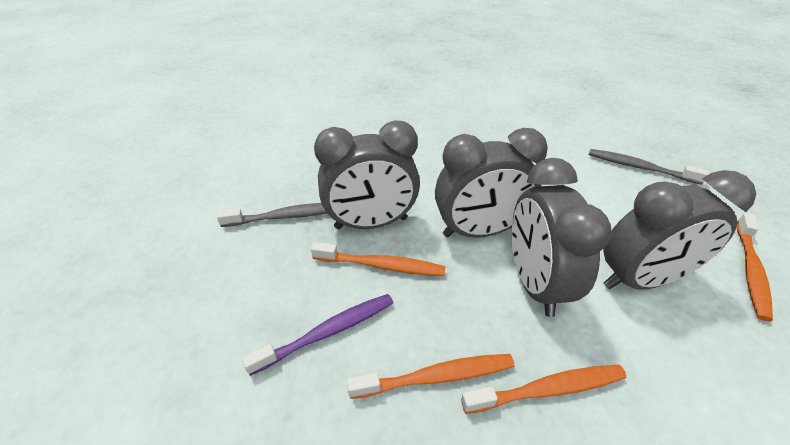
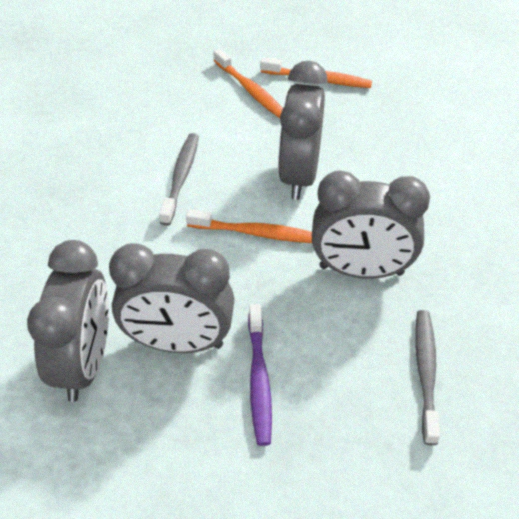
orange toothbrush: 4 -> 3

